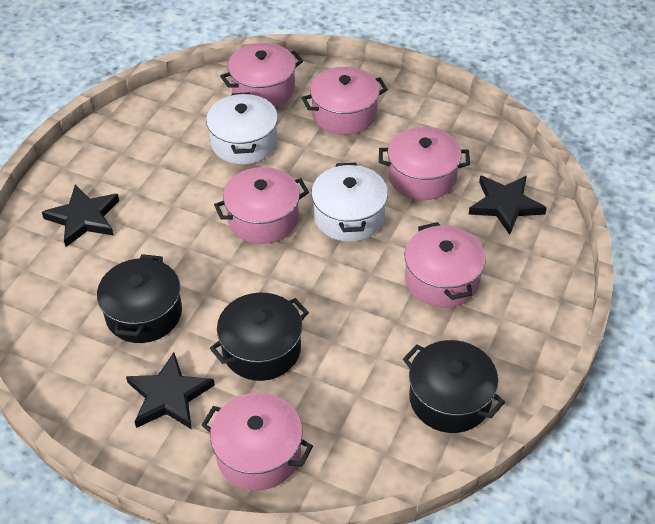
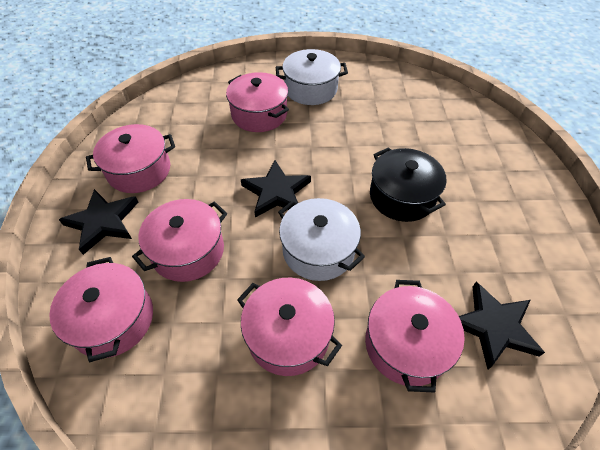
black pot: 3 -> 1

